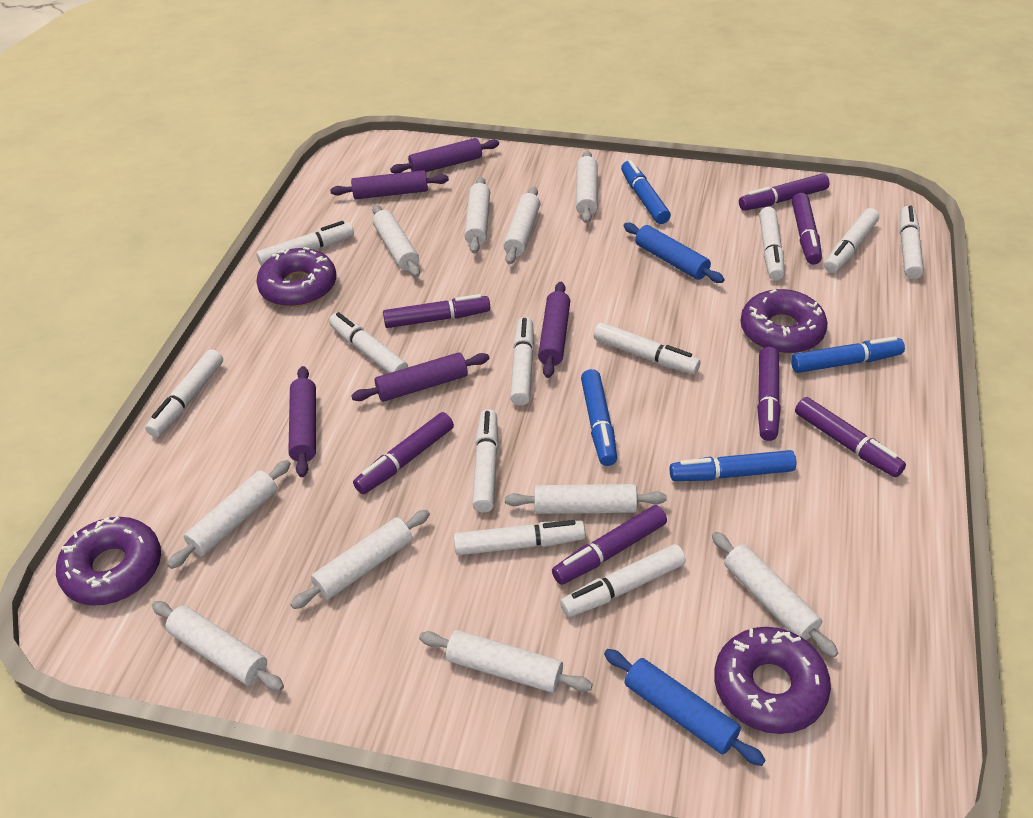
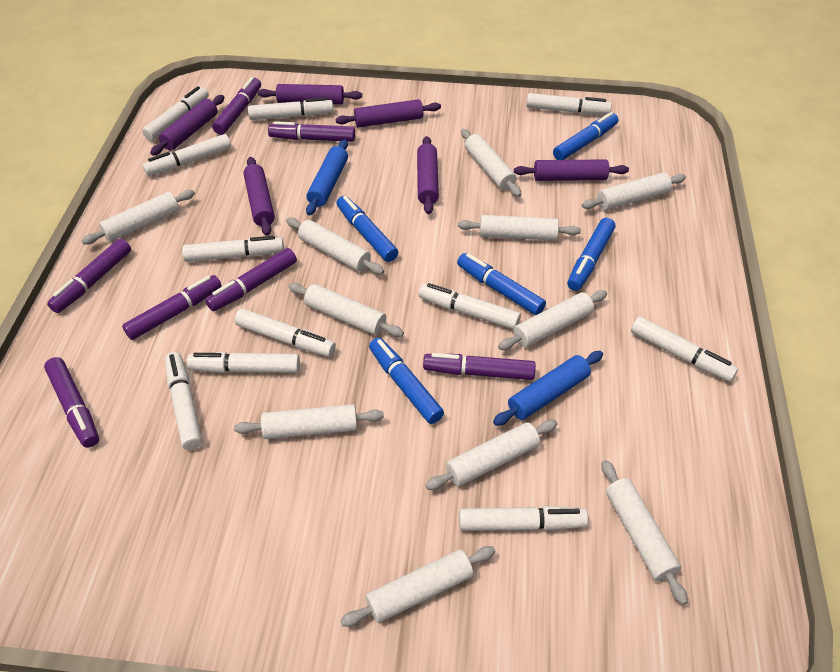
blue marker: 4 -> 5
purple donut: 4 -> 0
purple rolling pin: 5 -> 6
white rolling pin: 10 -> 11

